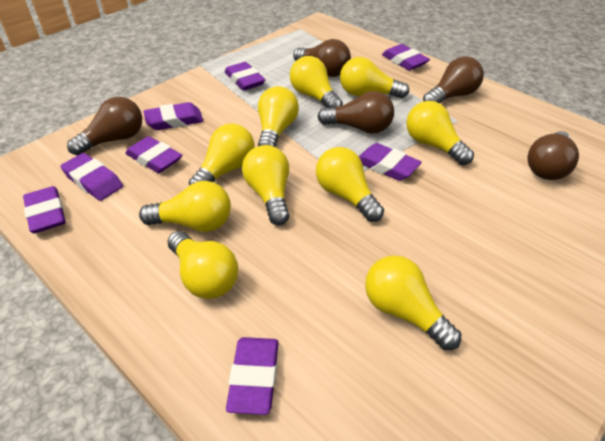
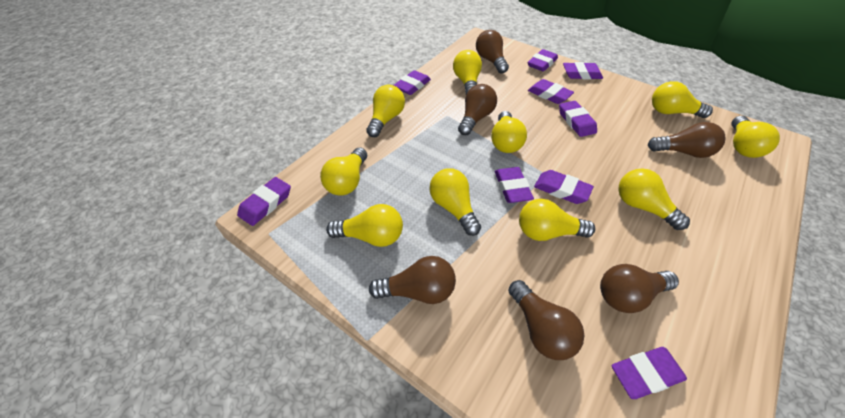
brown light bulb: 5 -> 6
purple eraser: 8 -> 9

